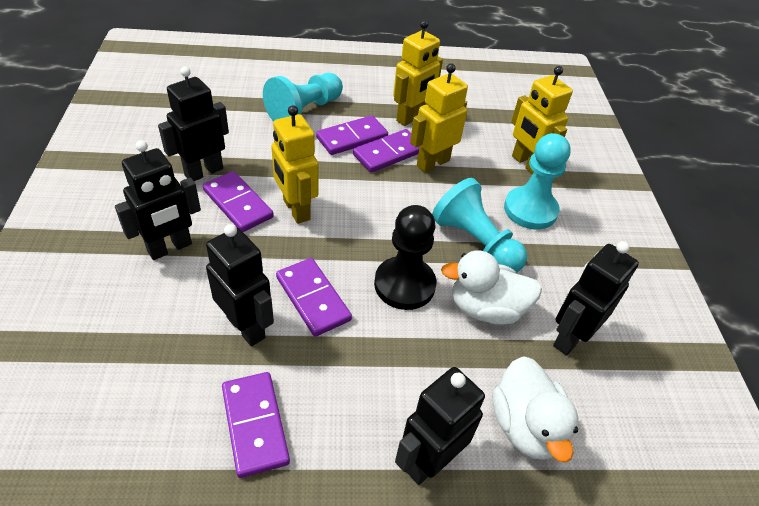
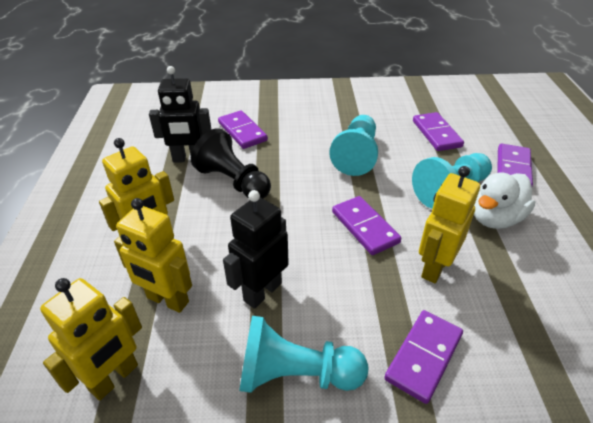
black robot: 5 -> 2
white duck: 2 -> 1

